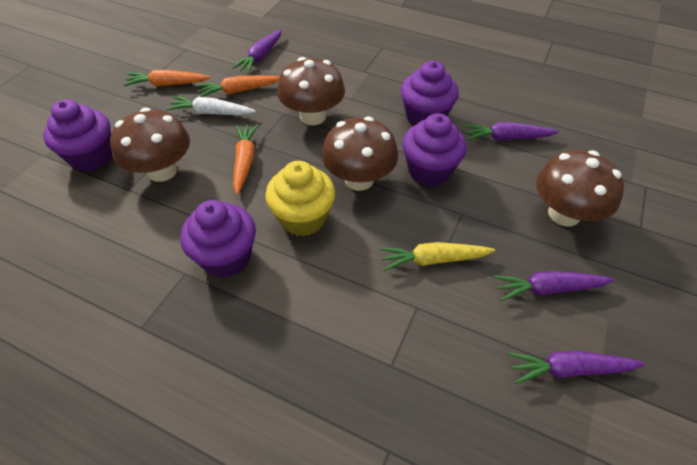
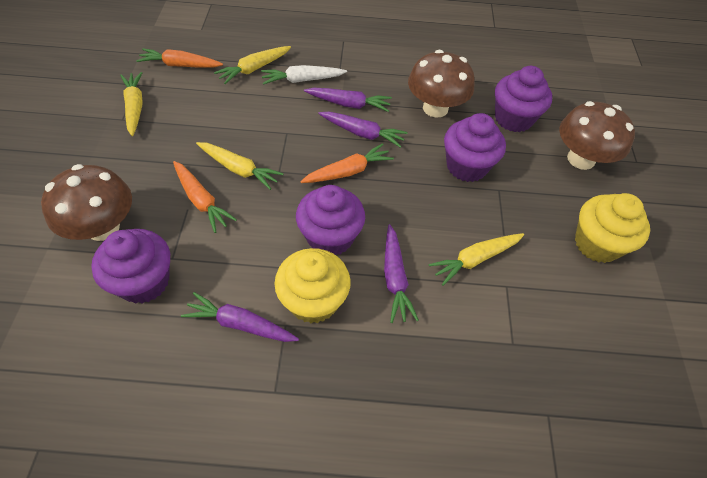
brown mushroom: 4 -> 3
yellow carrot: 1 -> 4
yellow cupcake: 1 -> 2

